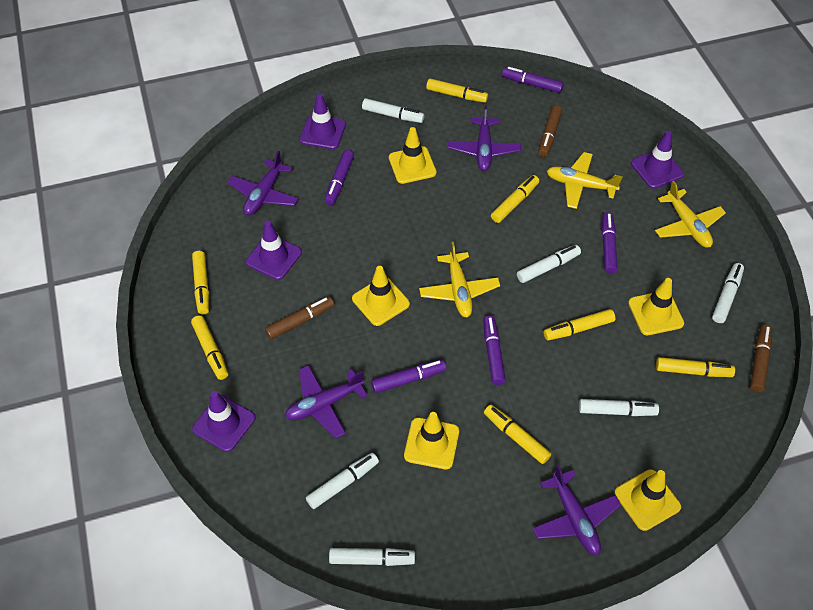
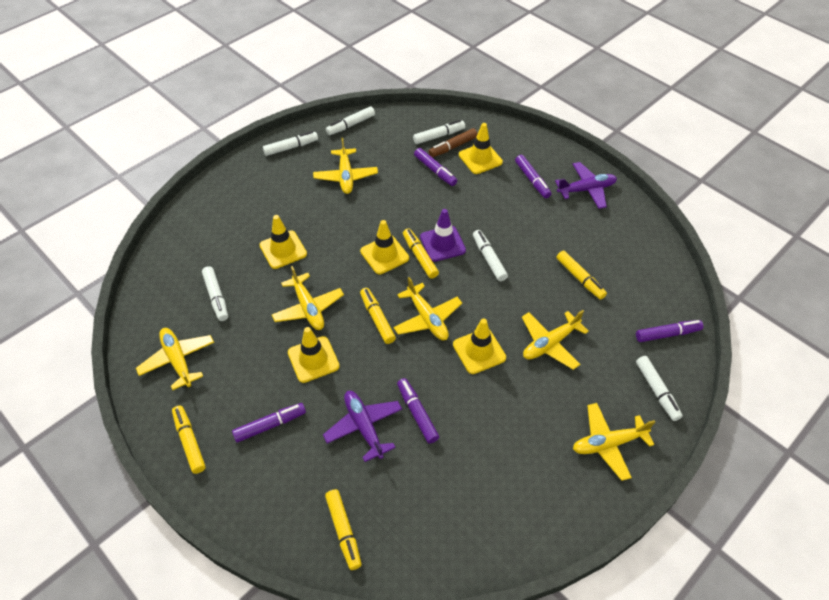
brown marker: 3 -> 1
purple plane: 4 -> 2
purple traffic cone: 4 -> 1
yellow marker: 7 -> 5
yellow plane: 3 -> 6

